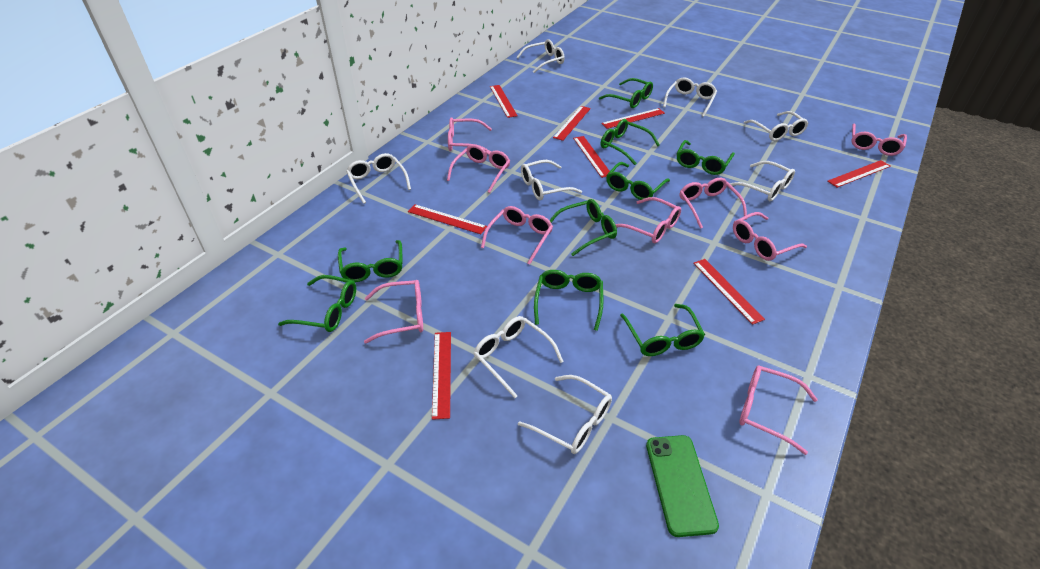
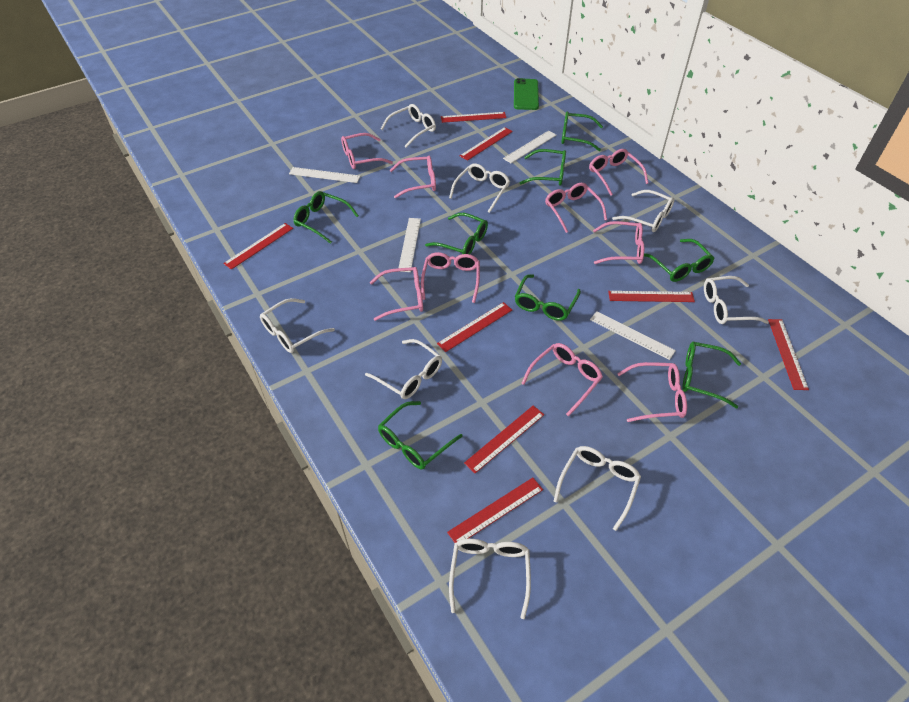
green glasses: 9 -> 8
white ruler: 0 -> 4

